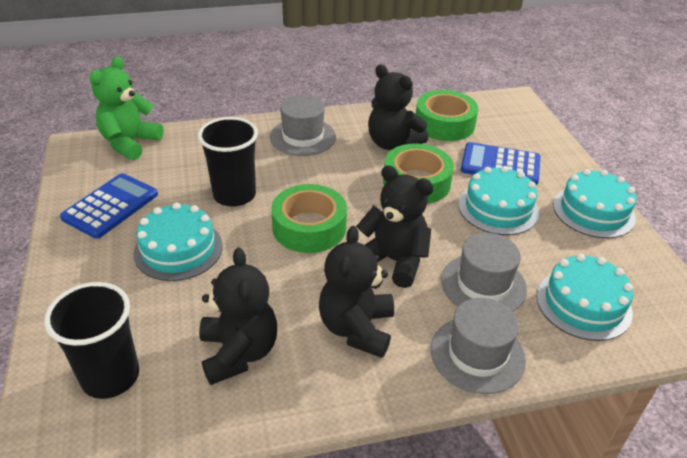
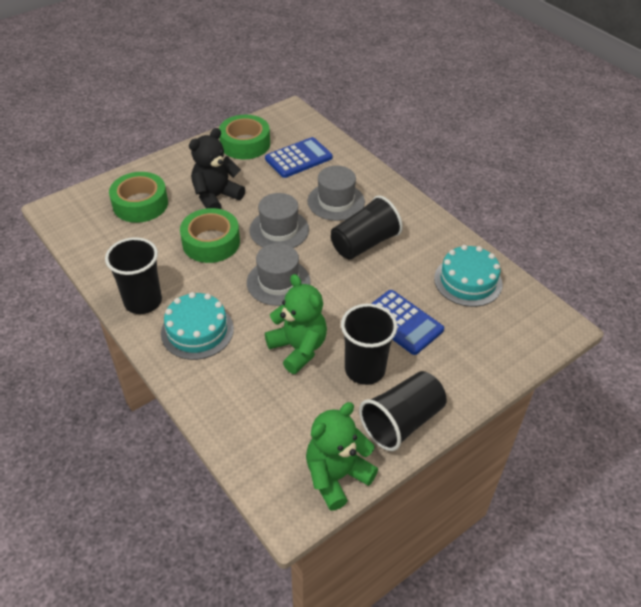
black cup: 2 -> 4
black teddy bear: 4 -> 1
green teddy bear: 1 -> 2
turquoise cake: 4 -> 2

